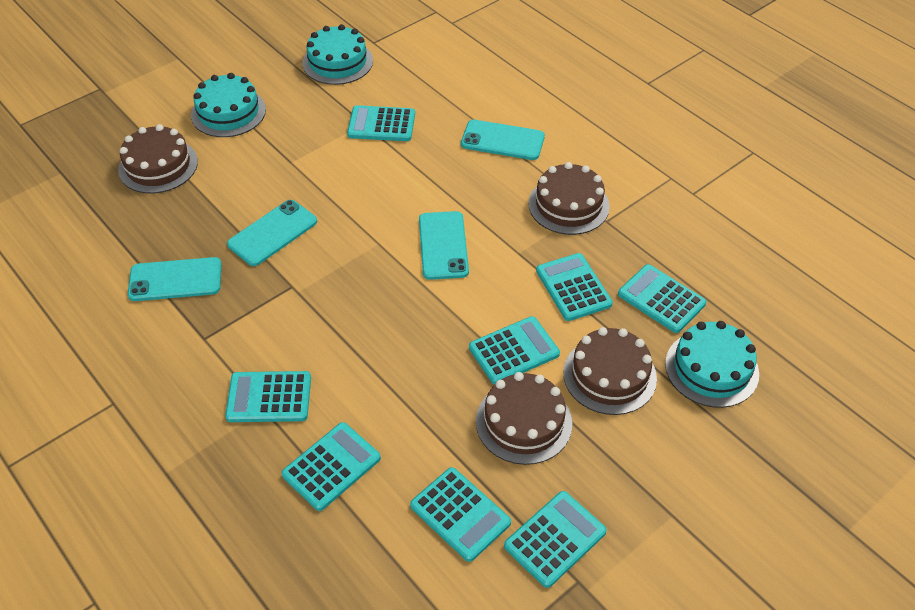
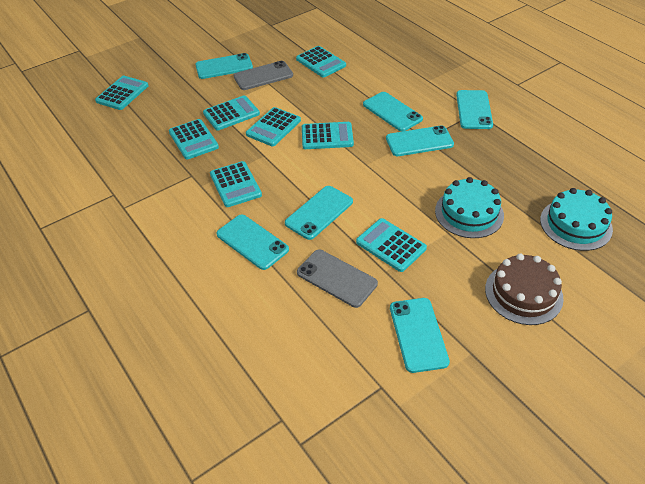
brown cake: 4 -> 1
grey phone: 0 -> 2
turquoise cake: 3 -> 2
turquoise phone: 4 -> 7

